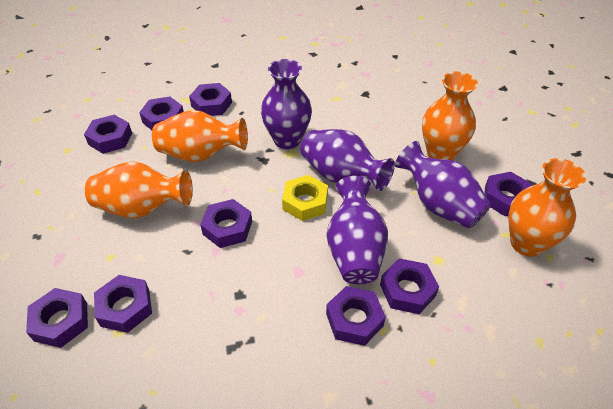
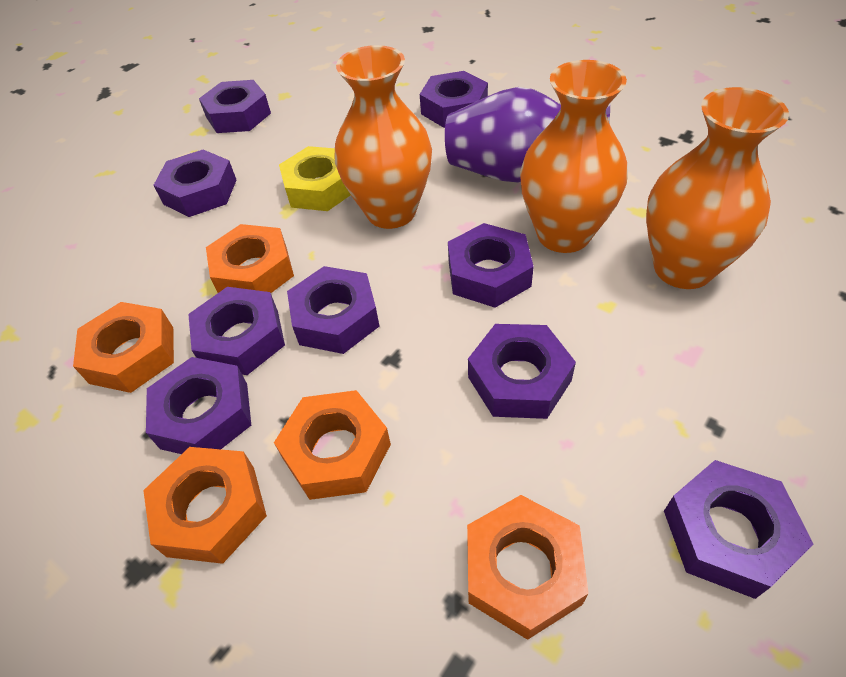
orange nut: 0 -> 5
orange vase: 4 -> 3
purple vase: 4 -> 1

